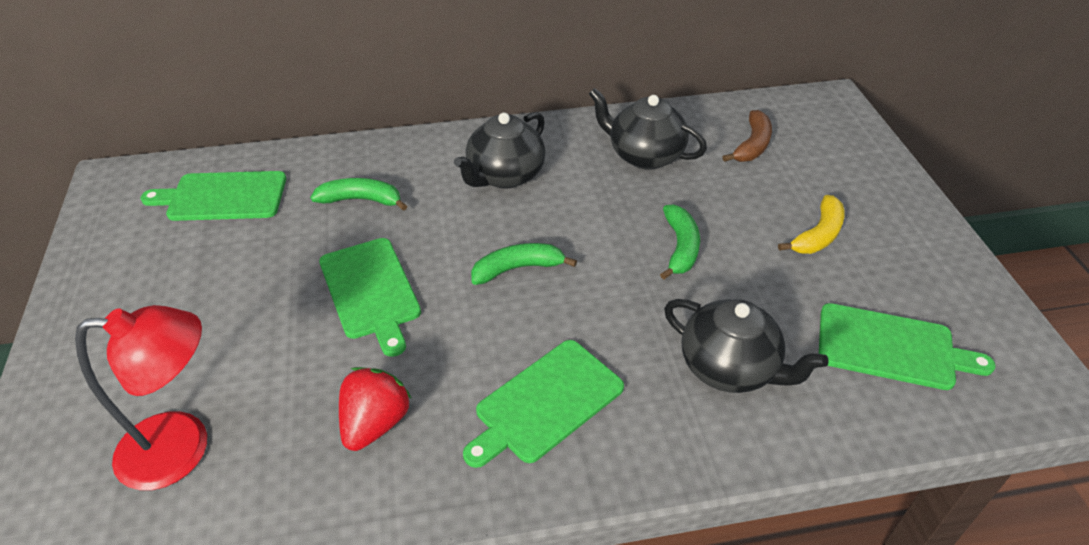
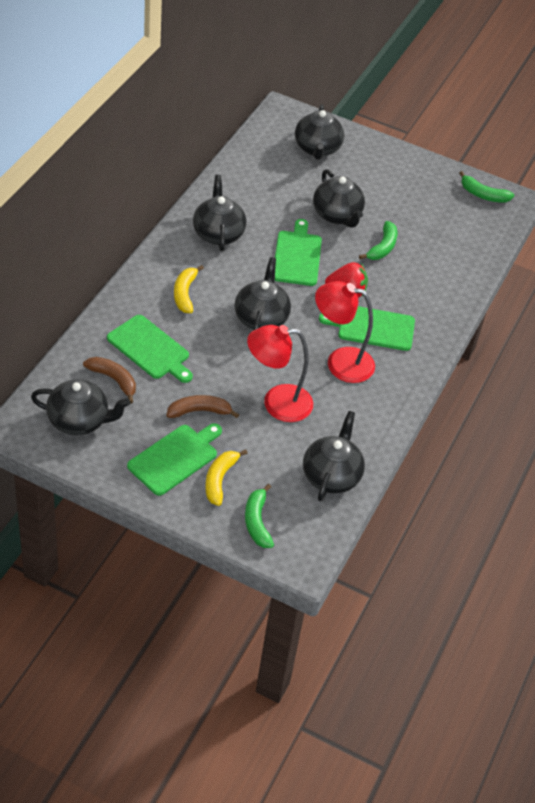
black teapot: 3 -> 6
brown banana: 1 -> 2
red lamp: 1 -> 2
yellow banana: 1 -> 2

